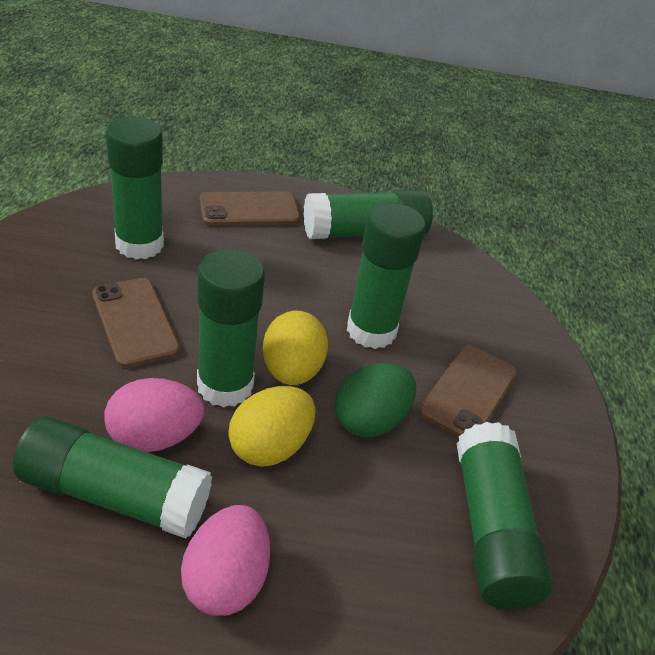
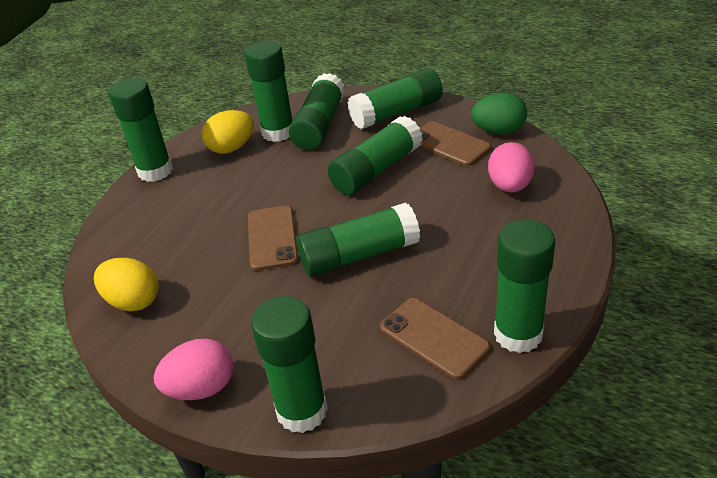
green glue stick: 6 -> 8

